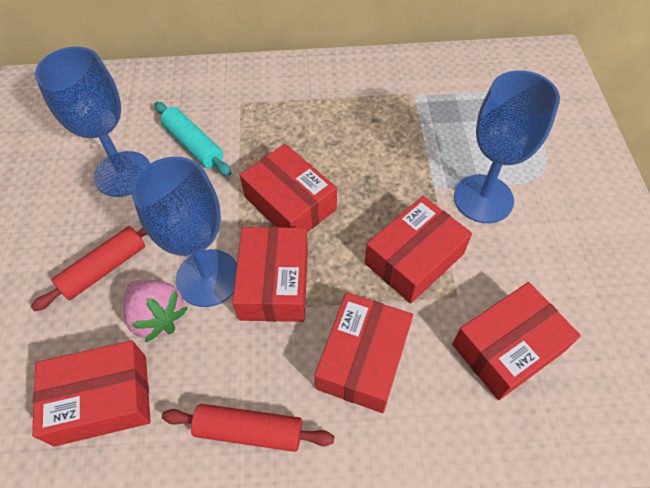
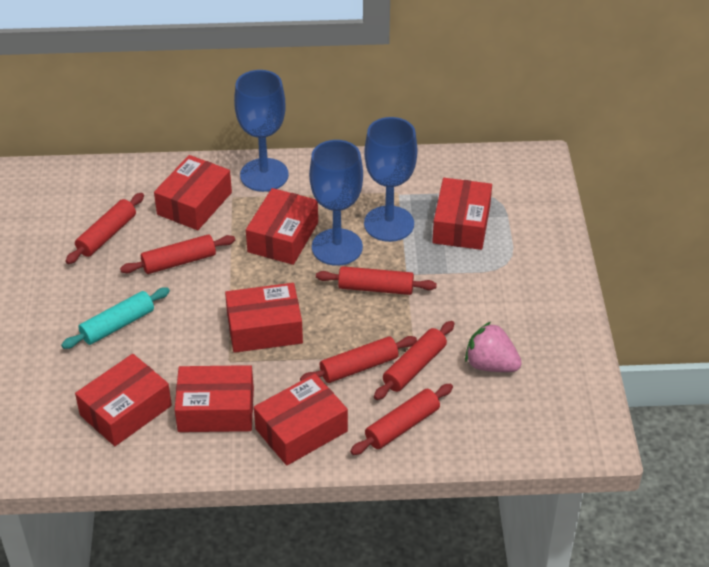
red box: 6 -> 7
red rolling pin: 2 -> 6

